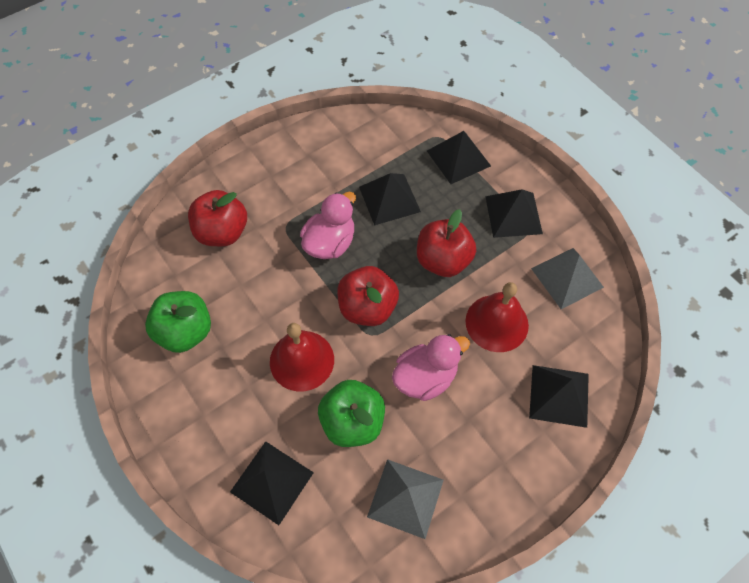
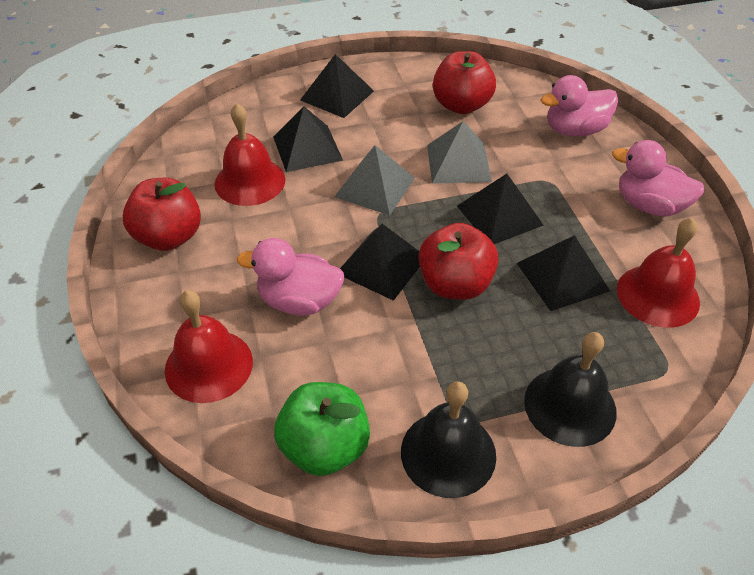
black bell: 0 -> 2
green apple: 2 -> 1
pink duck: 2 -> 3
red bell: 2 -> 3

